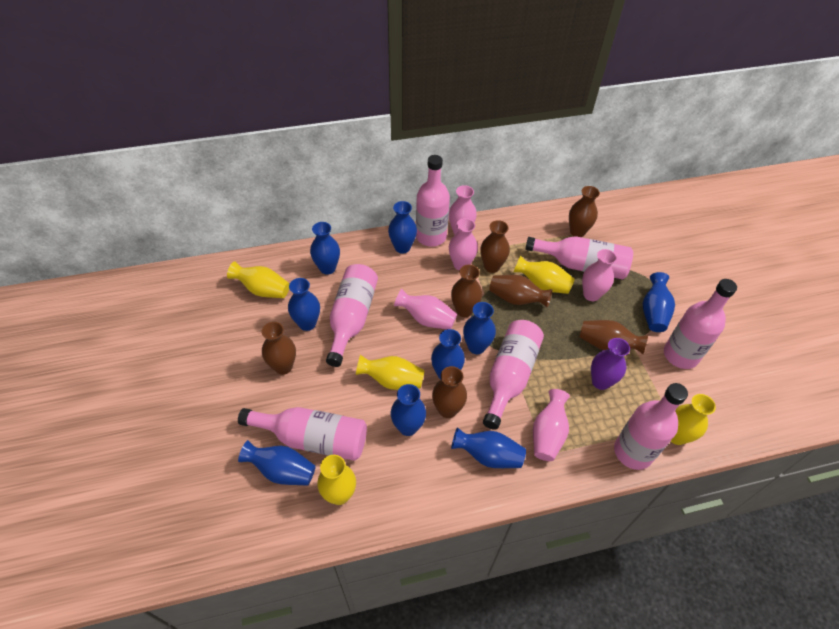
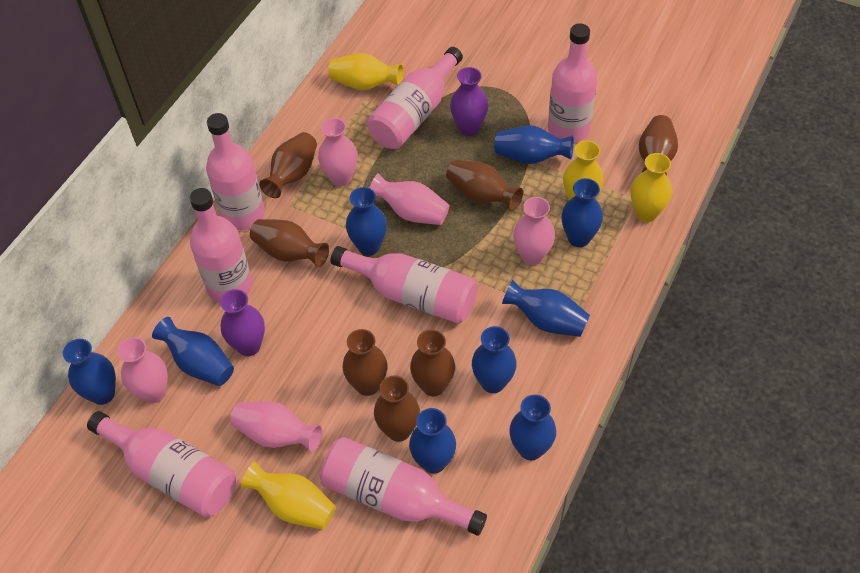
purple vase: 1 -> 2
yellow vase: 5 -> 4

